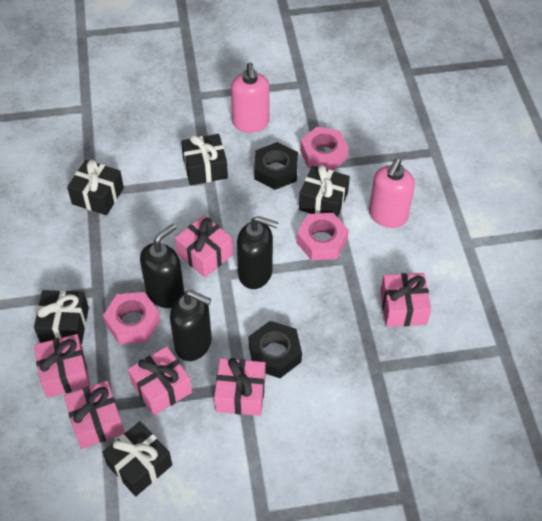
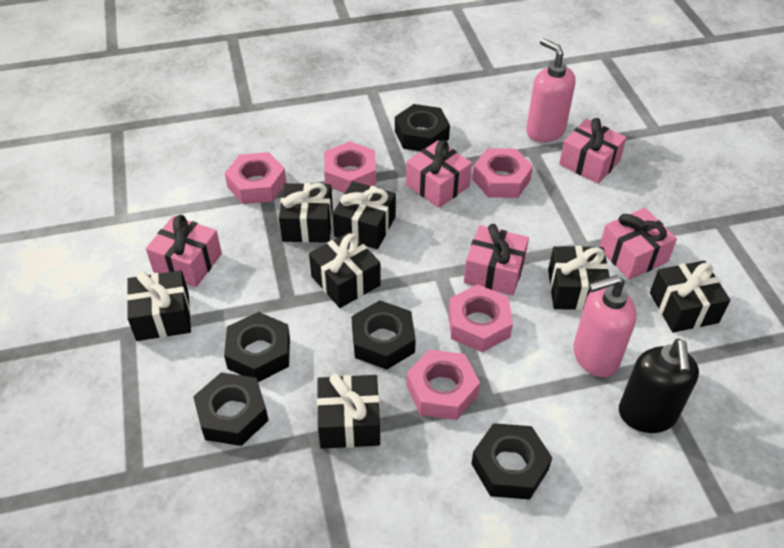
black gift: 5 -> 7
black nut: 2 -> 5
black soap dispenser: 3 -> 1
pink gift: 6 -> 5
pink nut: 3 -> 5

